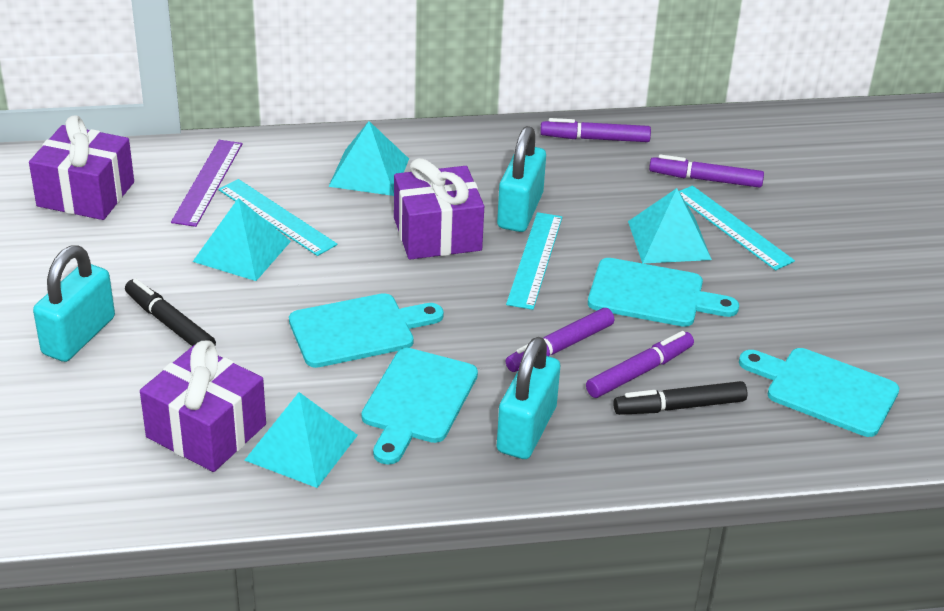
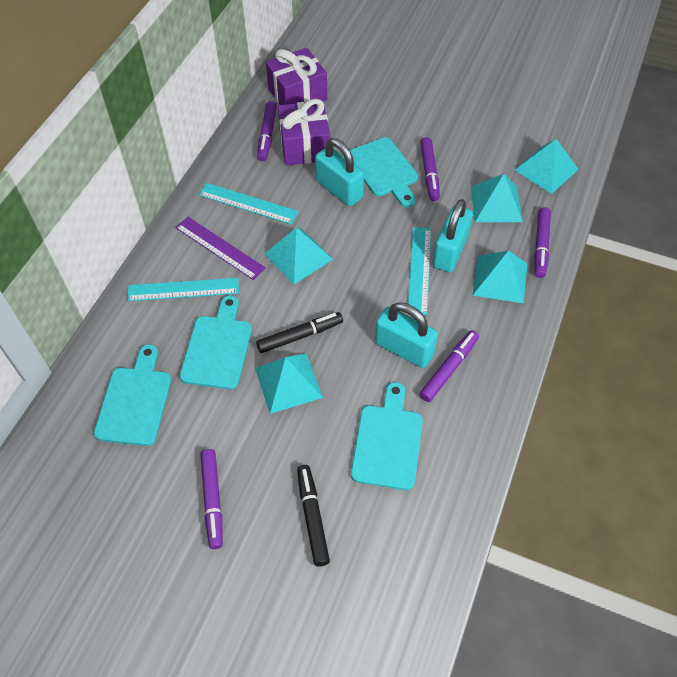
purple gift: 3 -> 2
purple marker: 4 -> 5
turquoise pyramid: 4 -> 5

